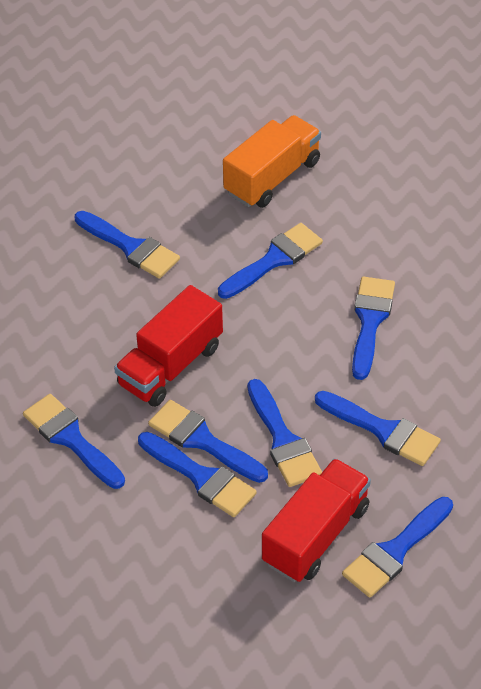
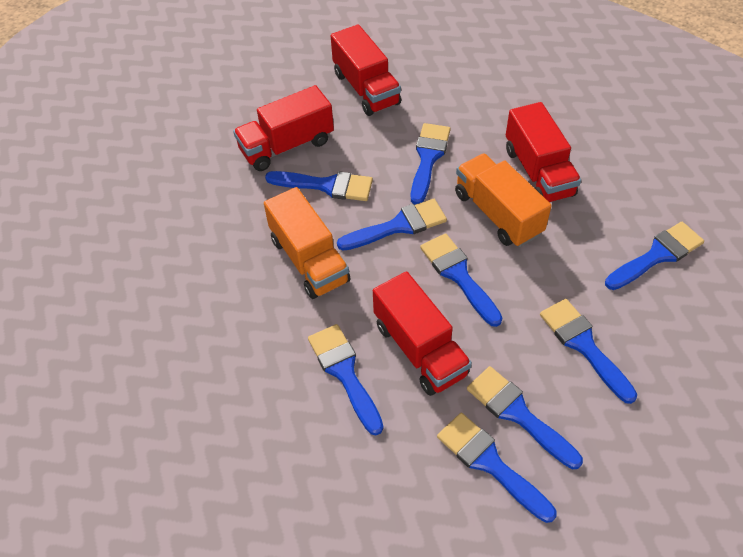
orange truck: 1 -> 2
red truck: 2 -> 4

